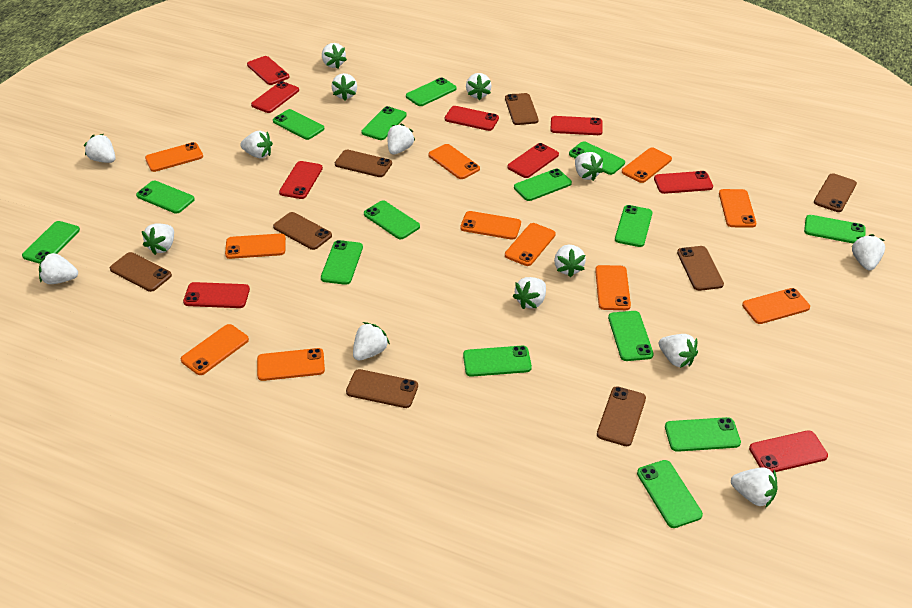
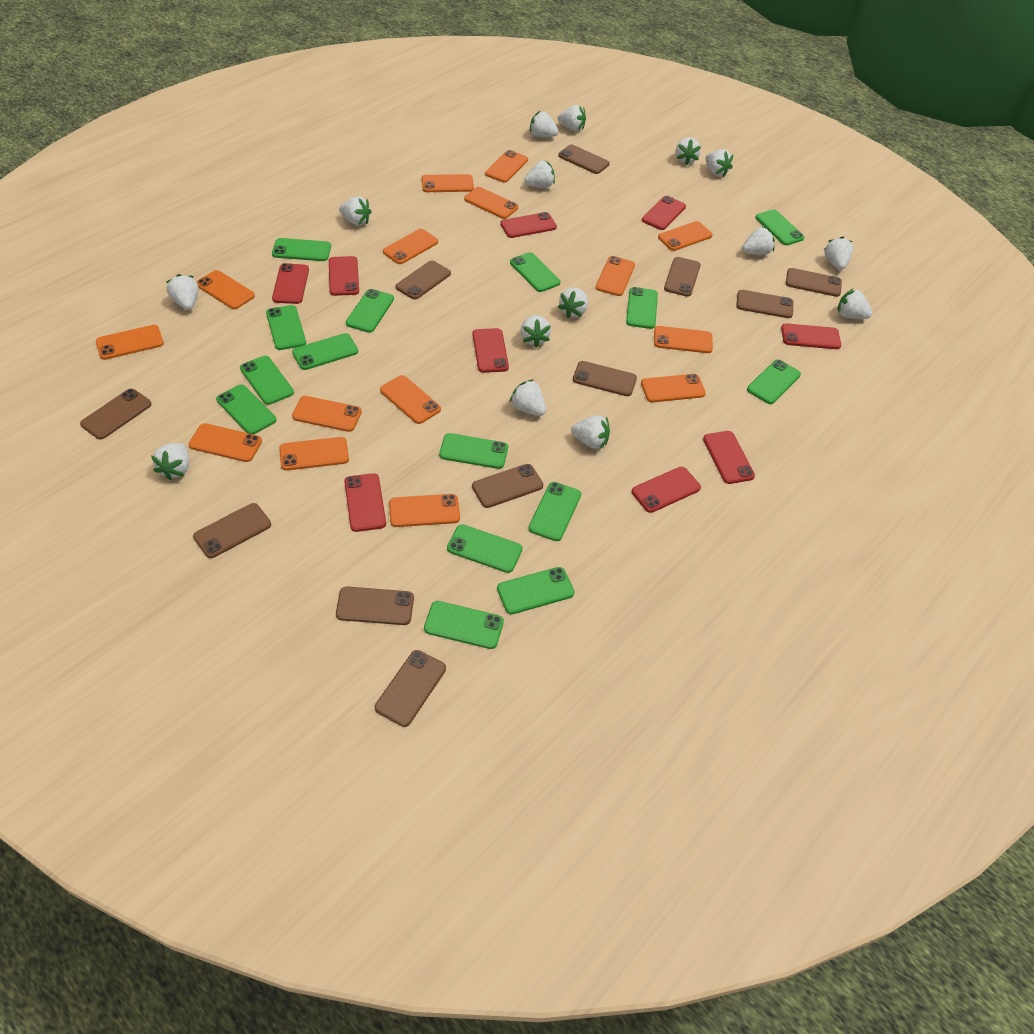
brown phone: 8 -> 11
orange phone: 11 -> 15

